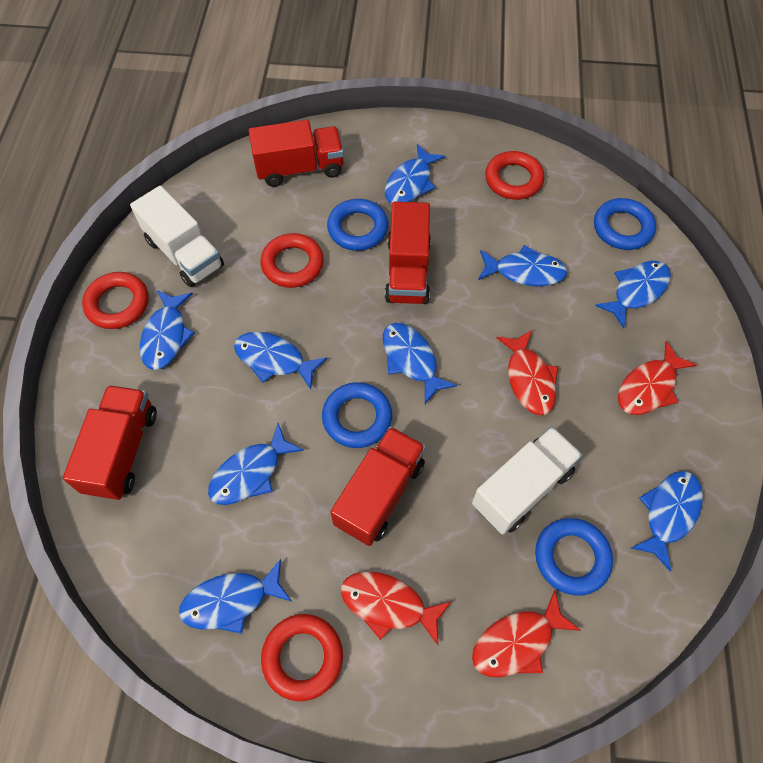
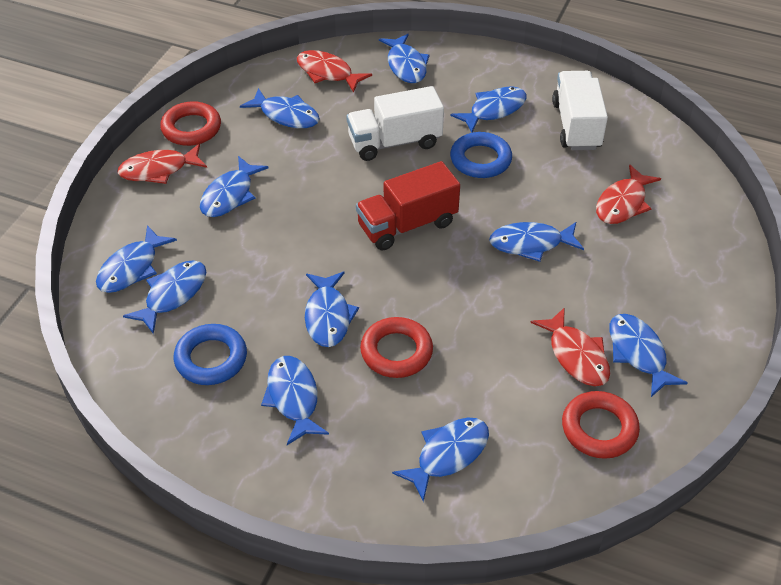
blue fish: 9 -> 11
blue ring: 4 -> 2
red ring: 4 -> 3
red truck: 4 -> 1

